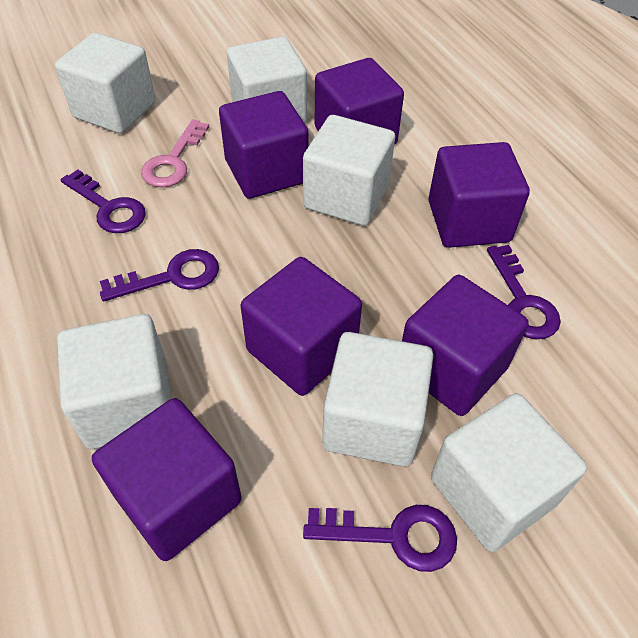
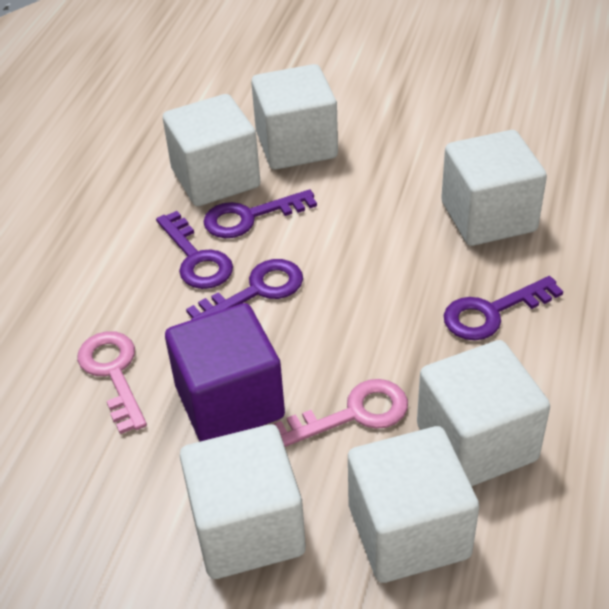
pink key: 1 -> 2
purple cube: 6 -> 1

